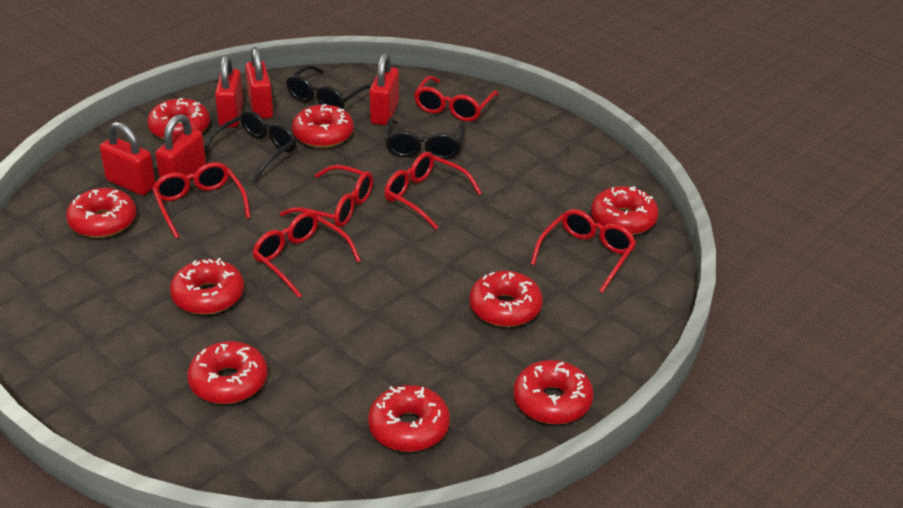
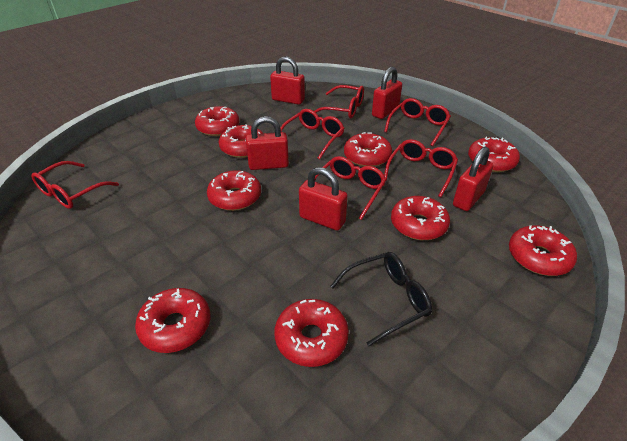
black glasses: 3 -> 1

